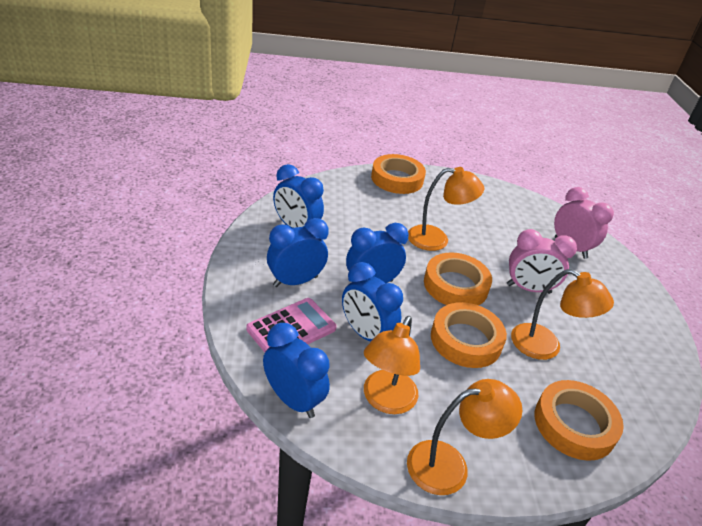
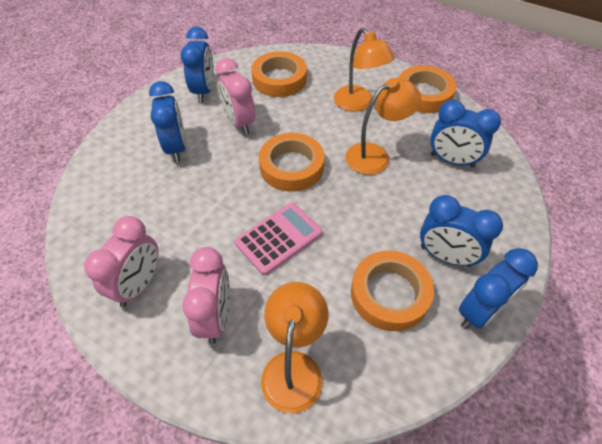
orange lamp: 4 -> 3
pink clock: 2 -> 3

